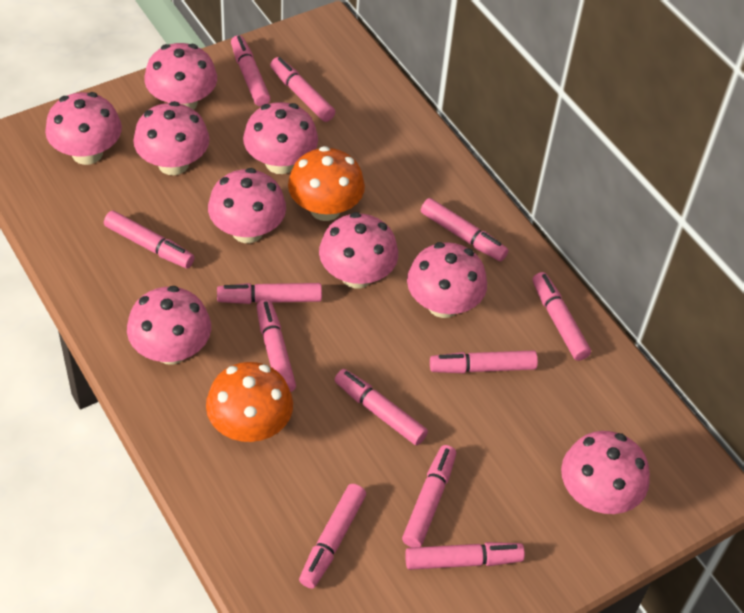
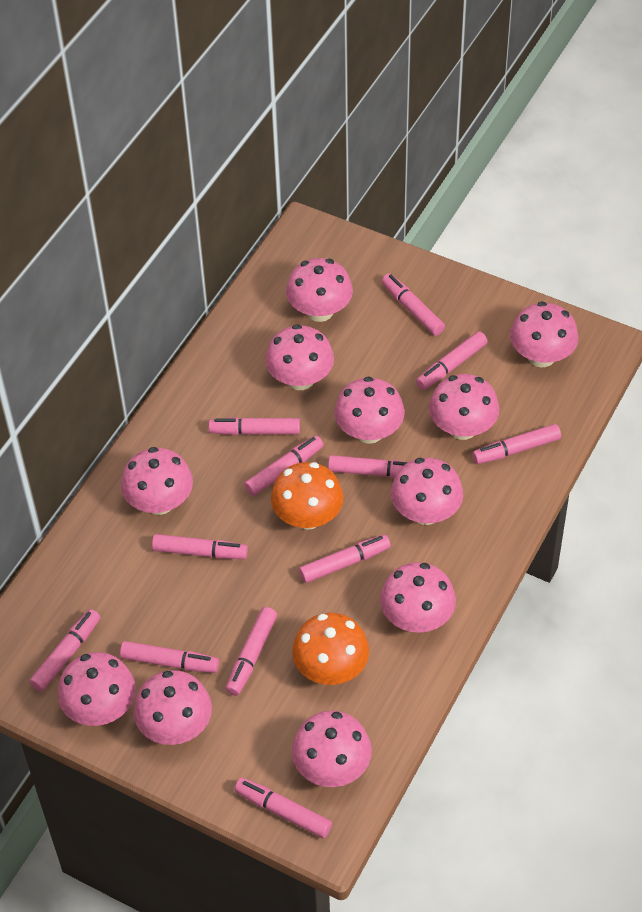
pink mushroom: 9 -> 11

